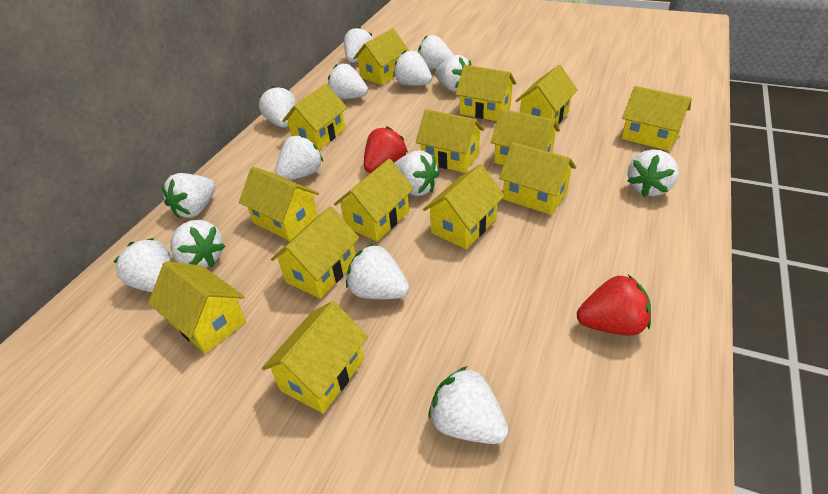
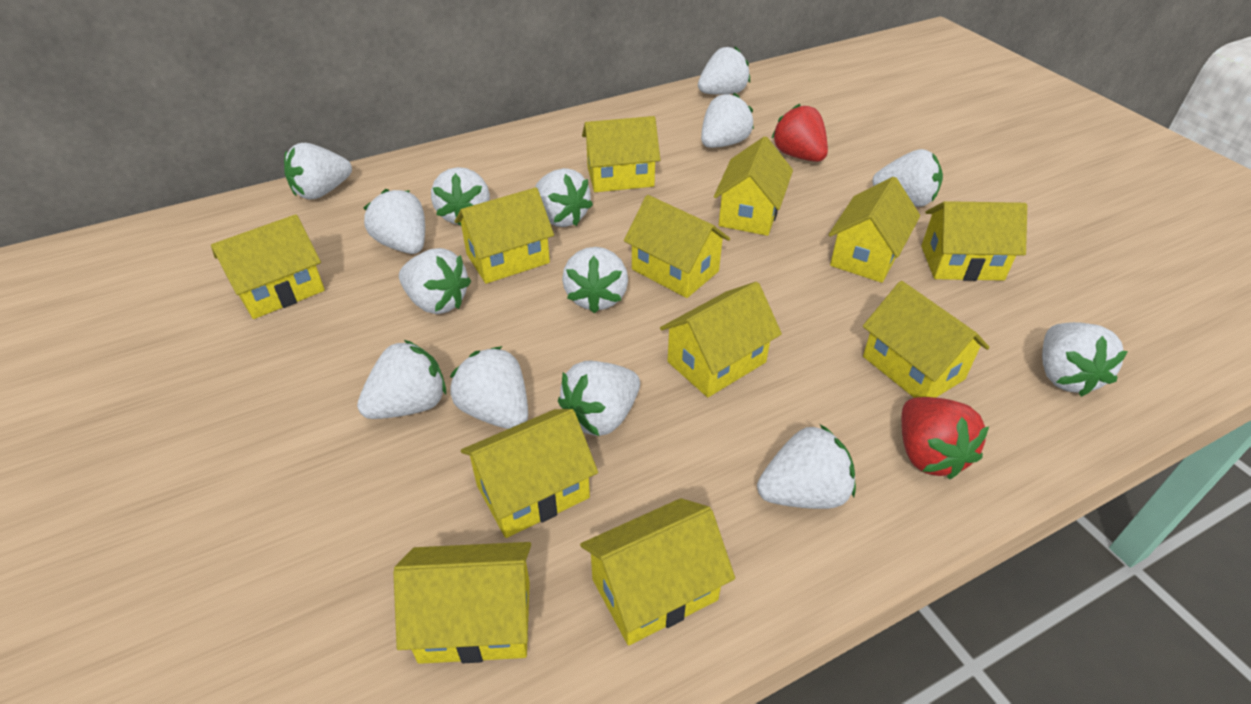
yellow house: 14 -> 12

